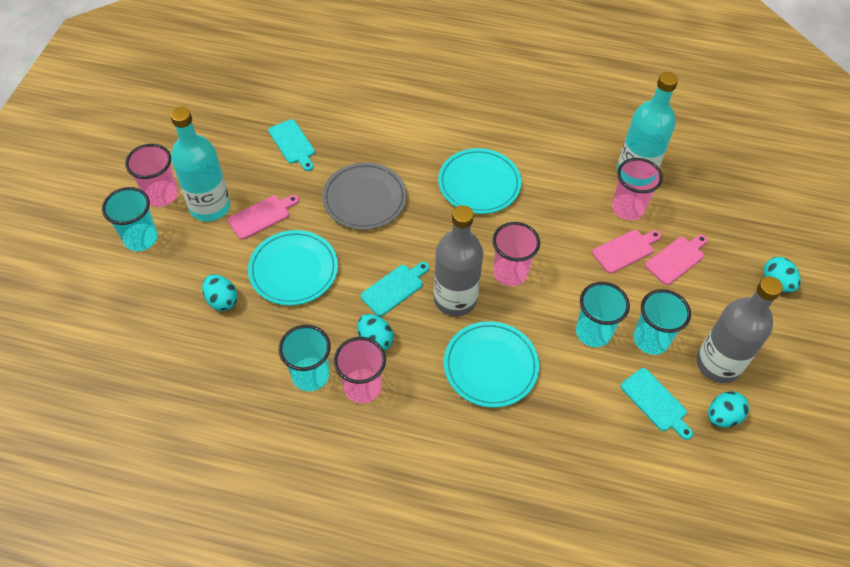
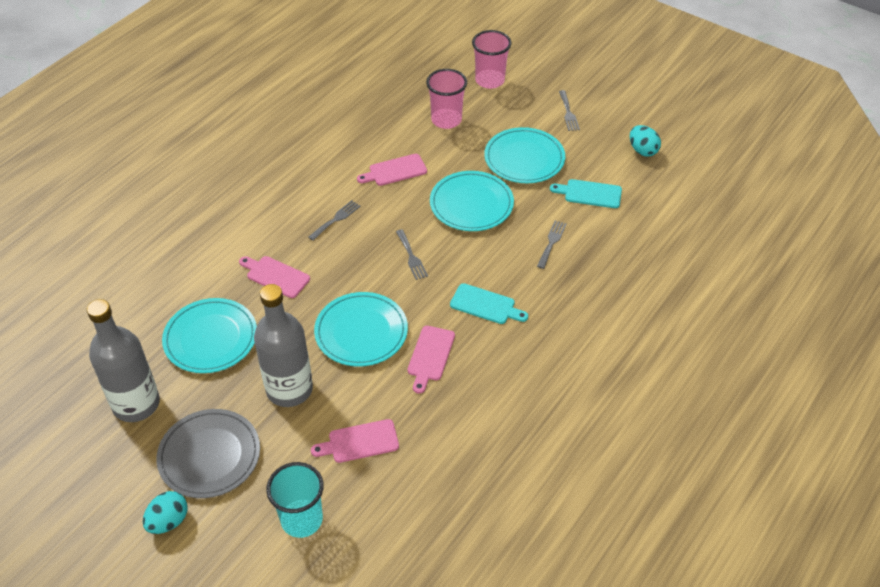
grey fork: 0 -> 4
pink cup: 4 -> 2
pink cutting board: 3 -> 4
turquoise bottle: 2 -> 0
turquoise cup: 4 -> 1
turquoise cutting board: 3 -> 2
turquoise egg: 4 -> 2
turquoise plate: 3 -> 4

